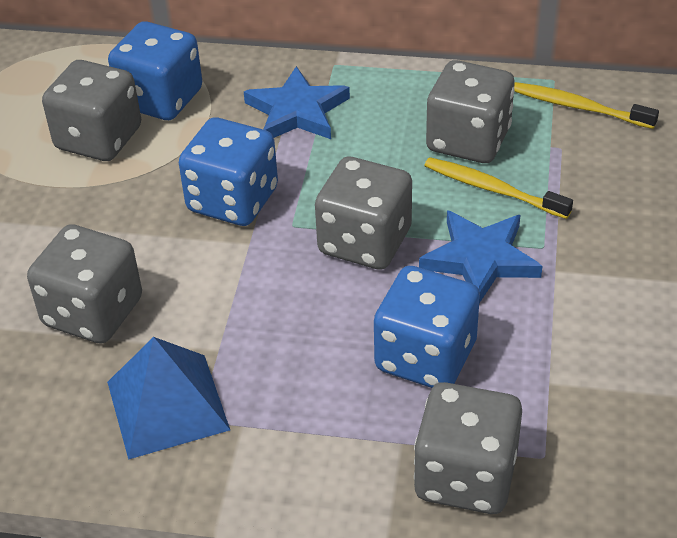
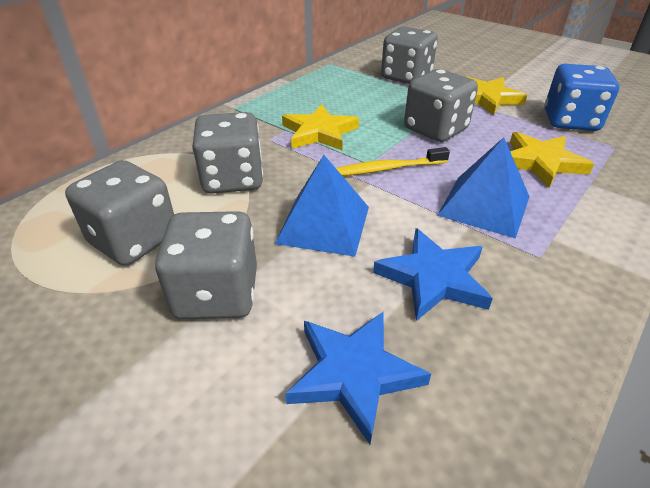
blue dice: 3 -> 1
blue pyramid: 1 -> 2
yellow star: 0 -> 3
yellow toothbrush: 2 -> 1

